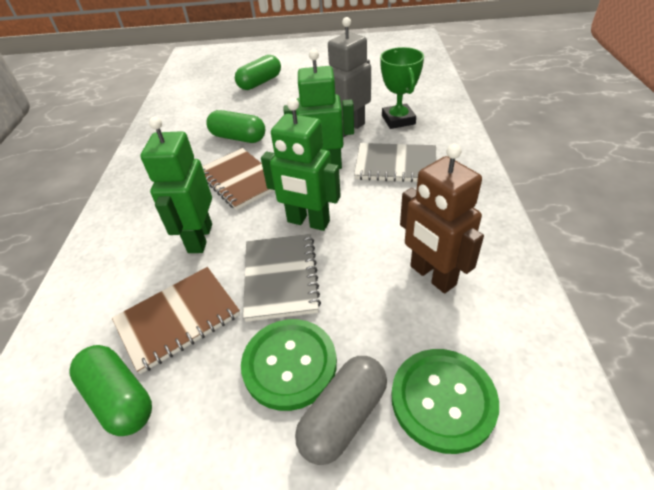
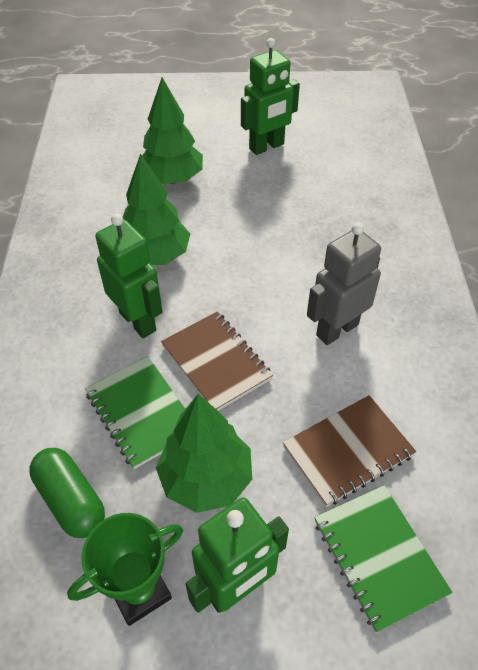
brown robot: 1 -> 0
green button: 2 -> 0
green capsule: 3 -> 1
green notebook: 0 -> 2
green tree: 0 -> 3
grey capsule: 1 -> 0
grey notebook: 2 -> 0

